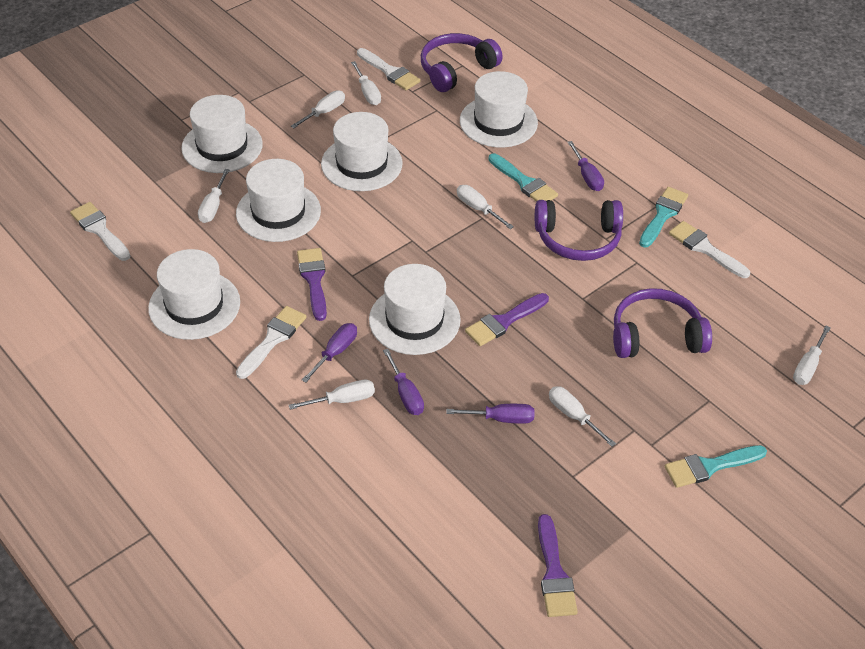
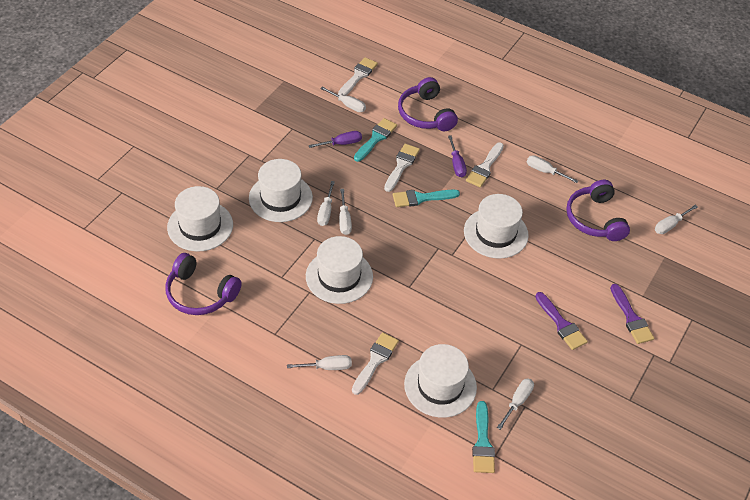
purple brush: 3 -> 2
purple screwdriver: 4 -> 2
white hat: 6 -> 5

